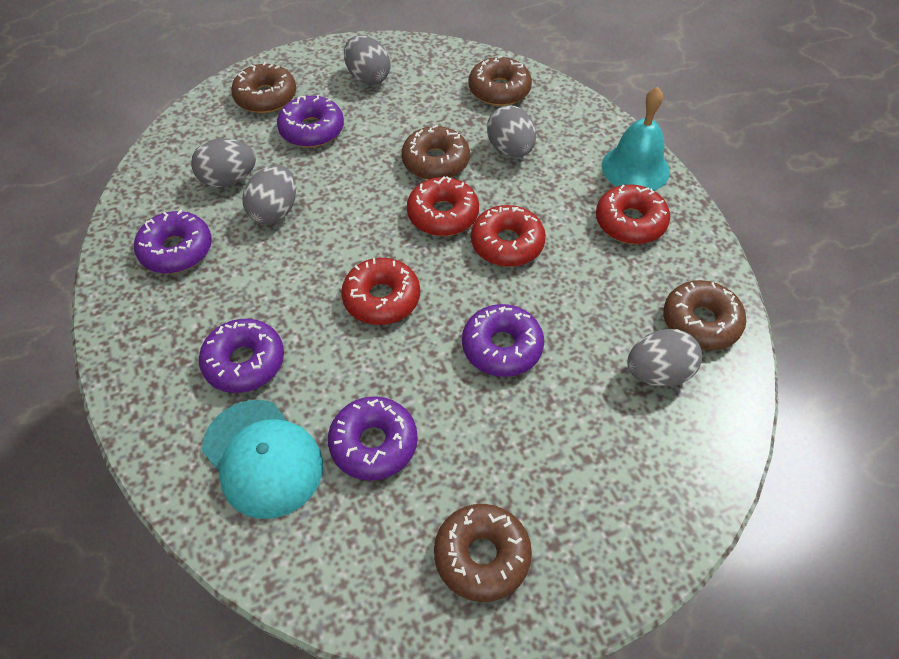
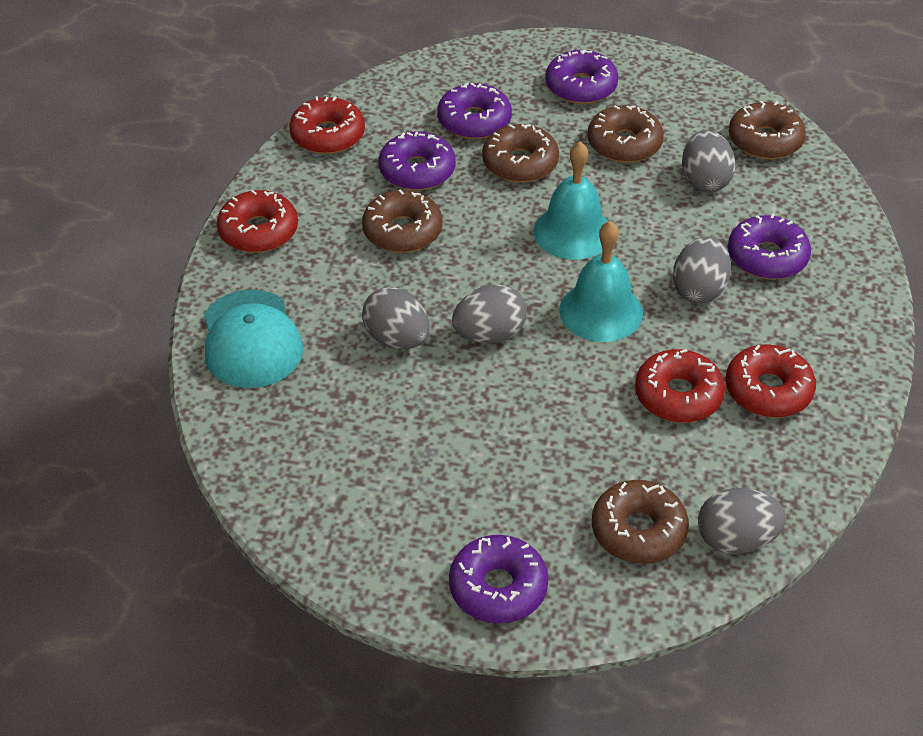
turquoise bell: 1 -> 2

